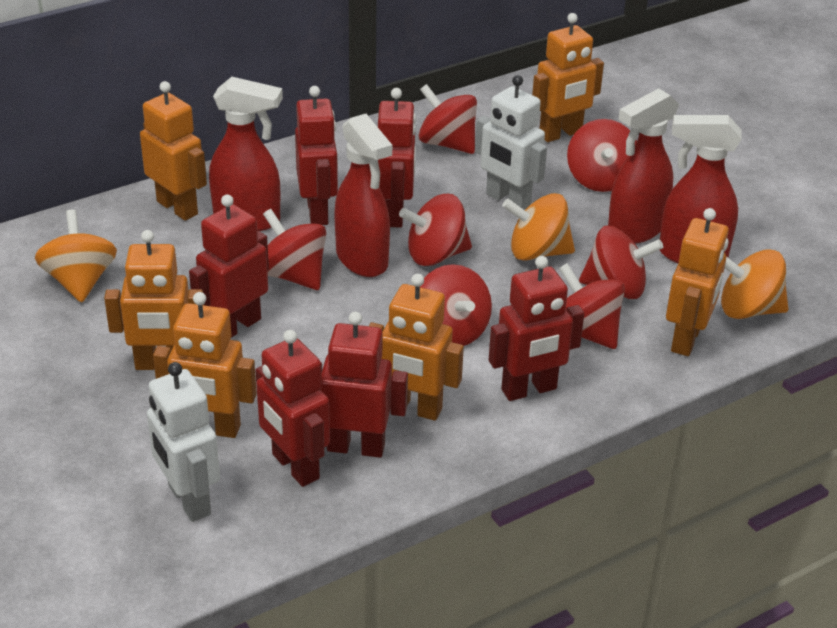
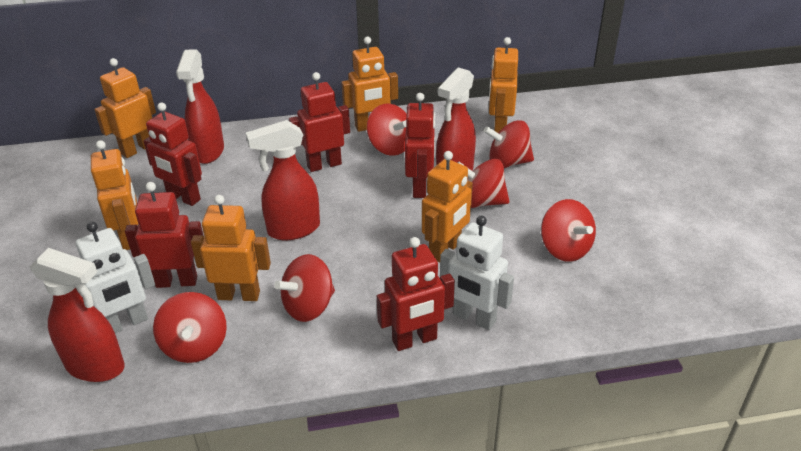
orange spinning top: 3 -> 0
red robot: 6 -> 5
red spinning top: 7 -> 6

